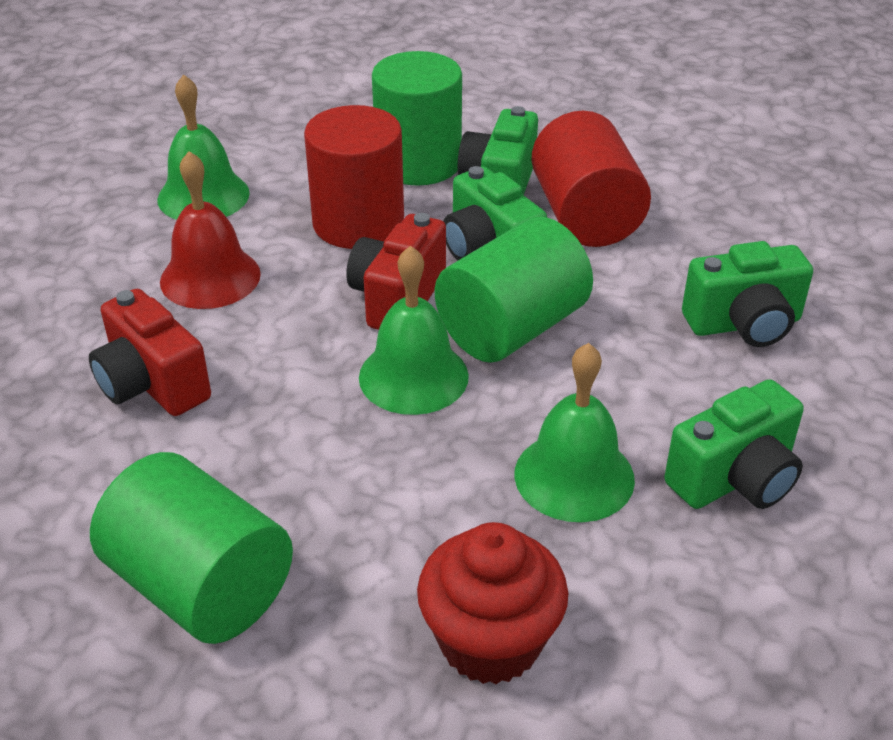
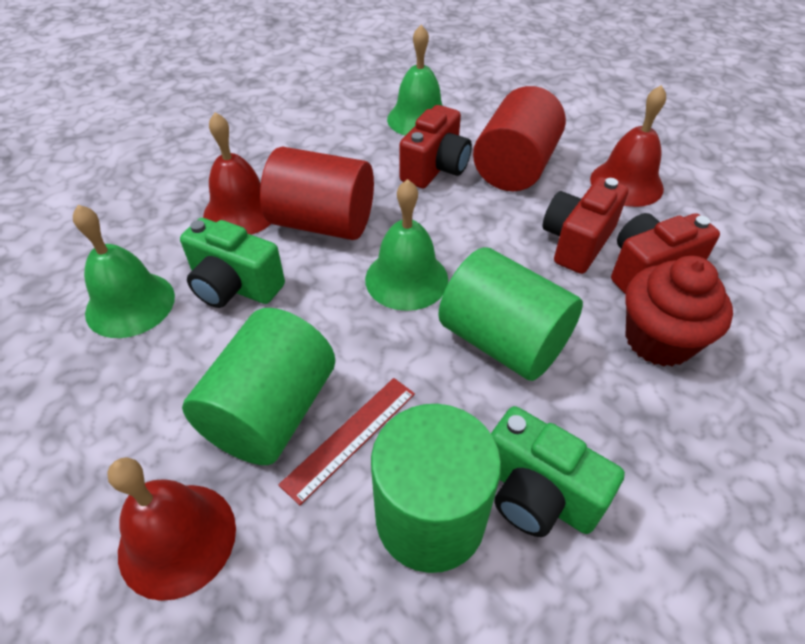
green camera: 4 -> 2
red bell: 1 -> 3
red camera: 2 -> 3
red ruler: 0 -> 1

